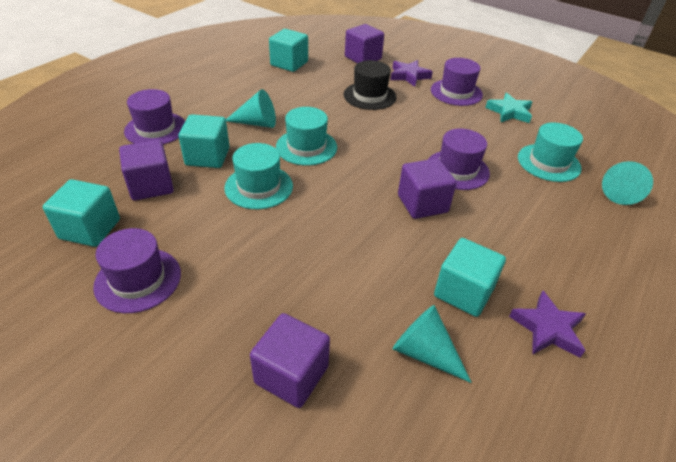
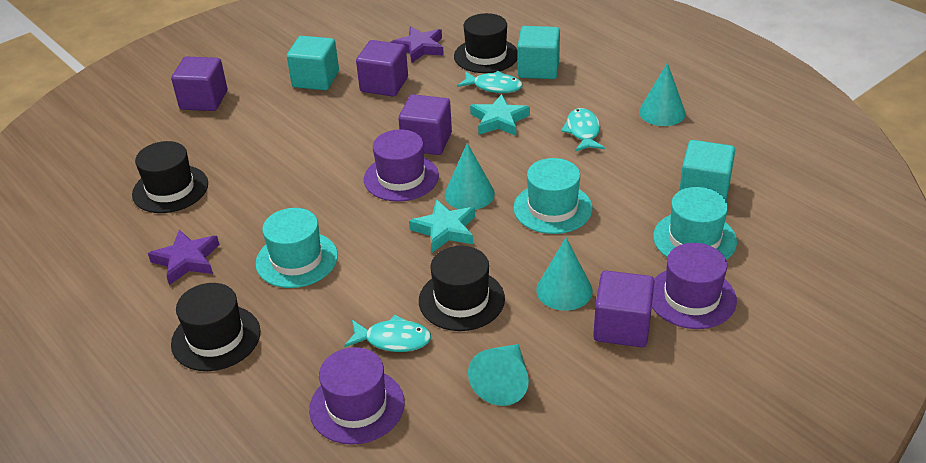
black hat: 1 -> 4
purple hat: 4 -> 3
turquoise cone: 3 -> 4
turquoise cube: 4 -> 3
turquoise fish: 0 -> 3
turquoise star: 1 -> 2

